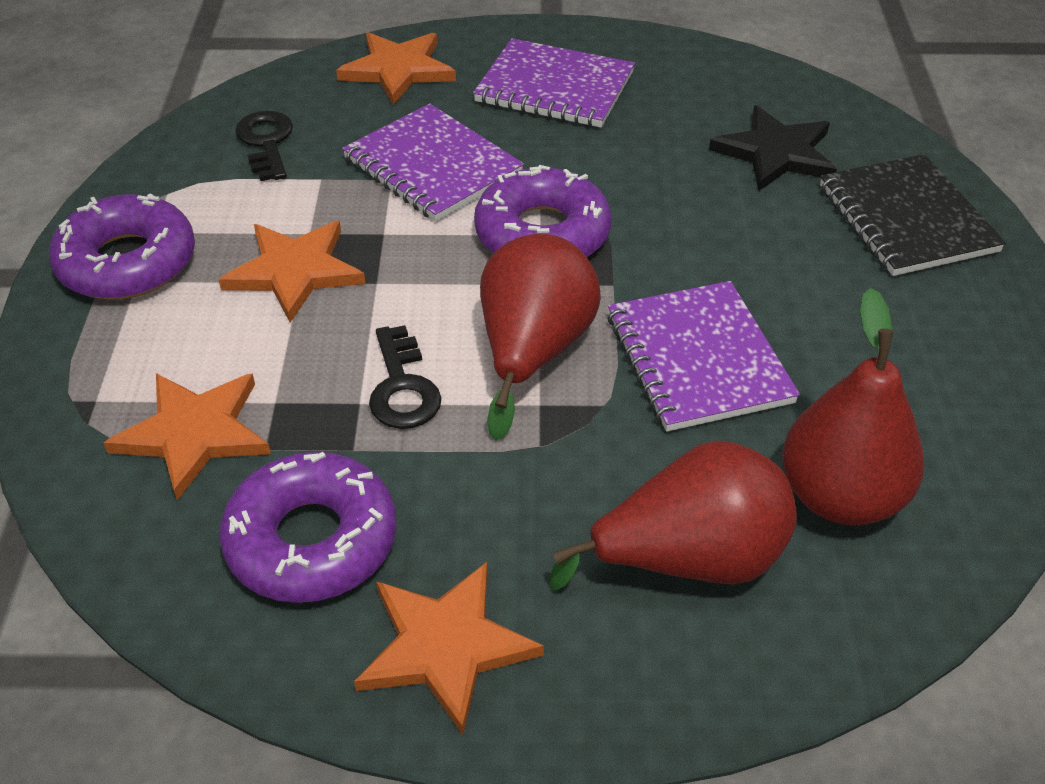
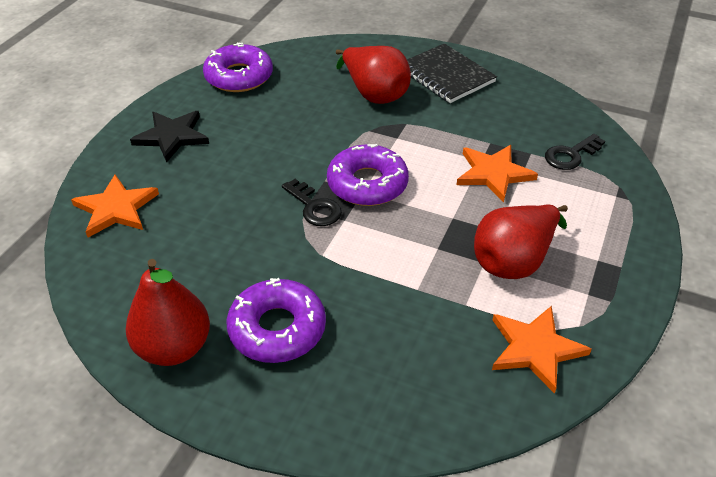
orange star: 4 -> 3
purple notebook: 3 -> 0

